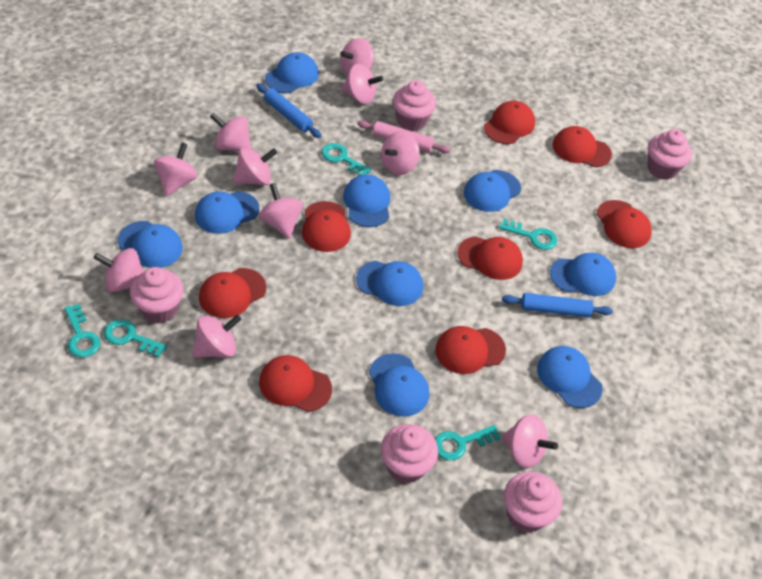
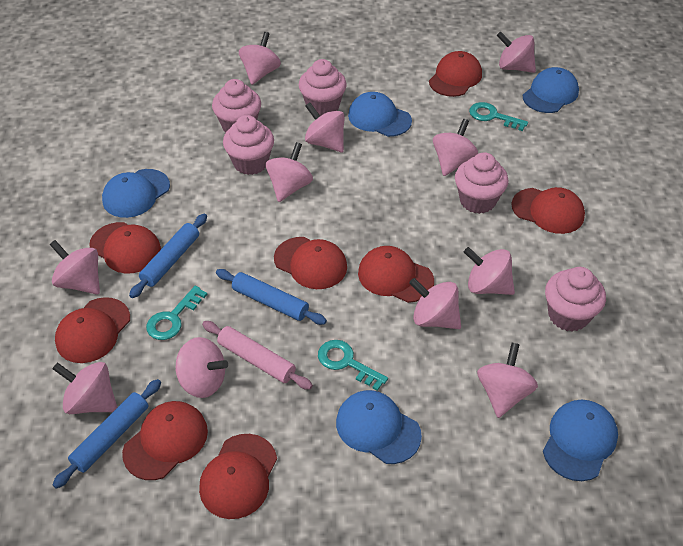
blue cap: 9 -> 5
blue rolling pin: 2 -> 3
pink spinning top: 10 -> 11
turquoise key: 5 -> 3

